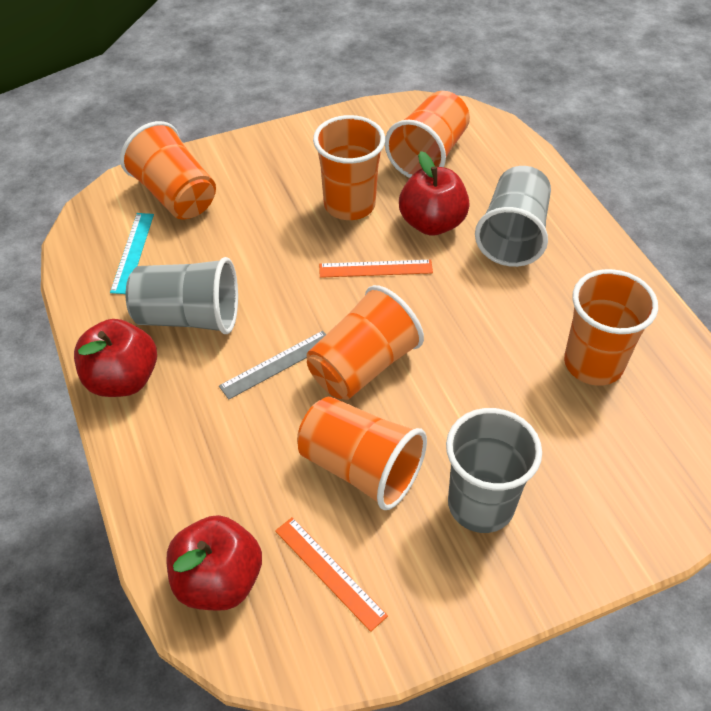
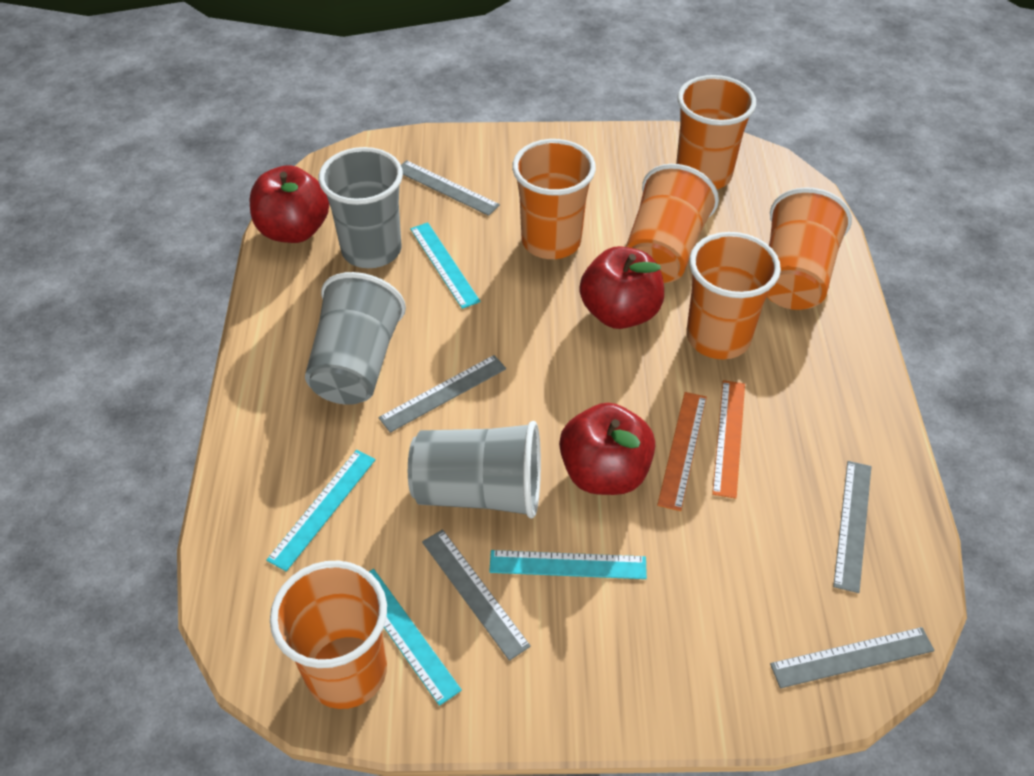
grey ruler: 1 -> 5
turquoise ruler: 1 -> 4

